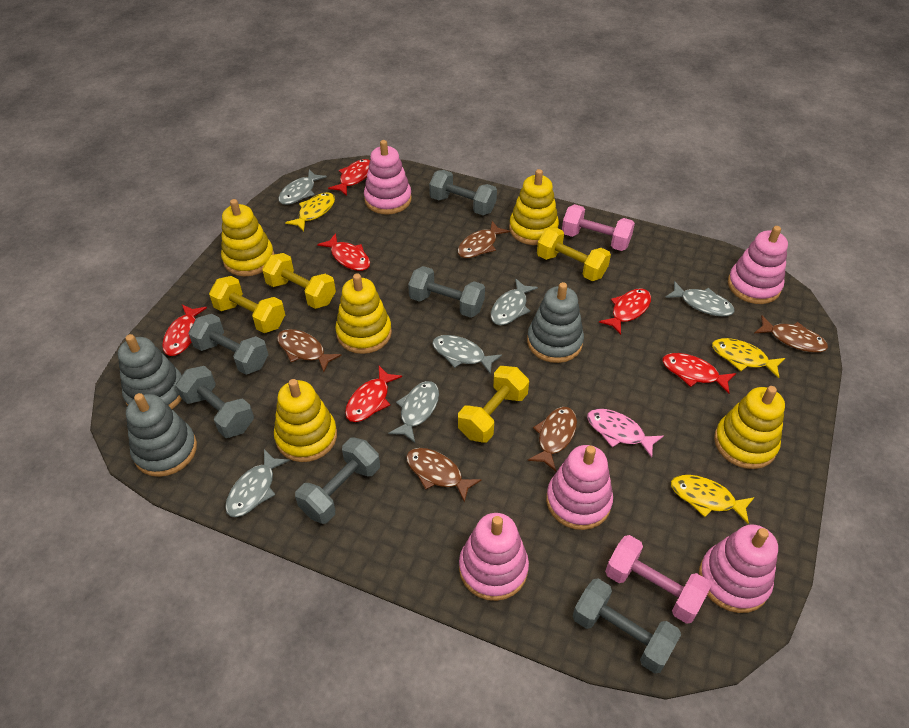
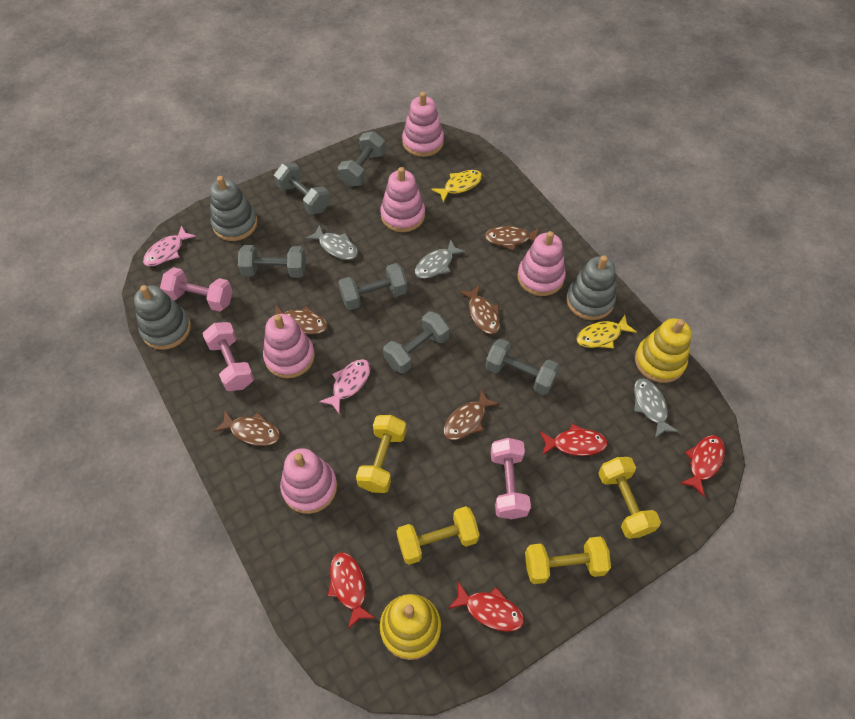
grey fish: 6 -> 3
pink dumbbell: 2 -> 3
pink fish: 1 -> 2
red fish: 6 -> 4
yellow fish: 3 -> 2
yellow stacking toy: 5 -> 2

